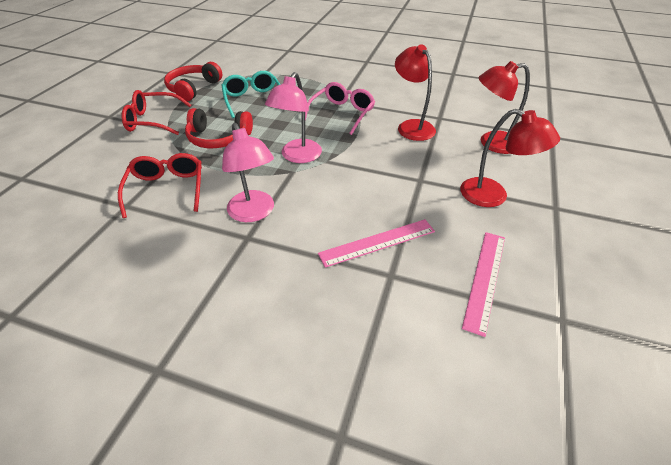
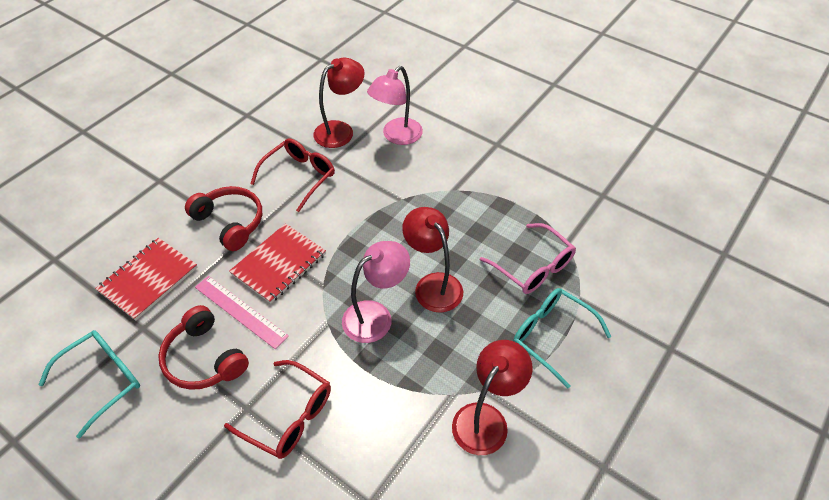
pink ruler: 2 -> 1
red notebook: 0 -> 2
turquoise glasses: 1 -> 2

